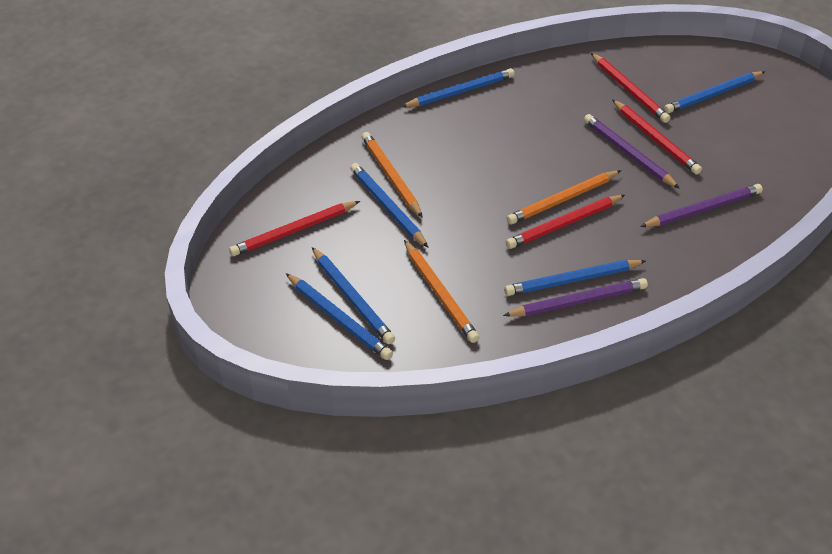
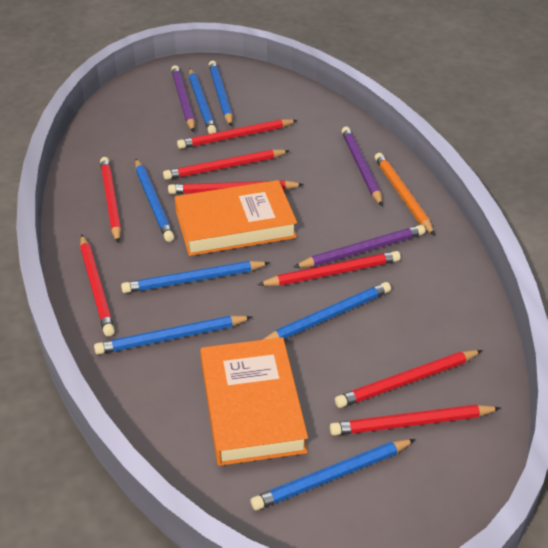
blue pencil: 6 -> 7
orange book: 0 -> 2
orange pencil: 3 -> 1
red pencil: 4 -> 8

